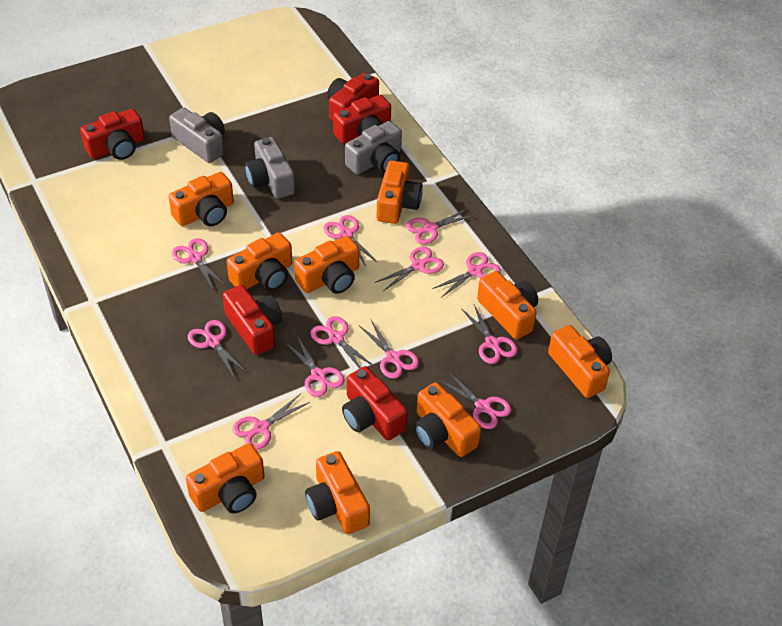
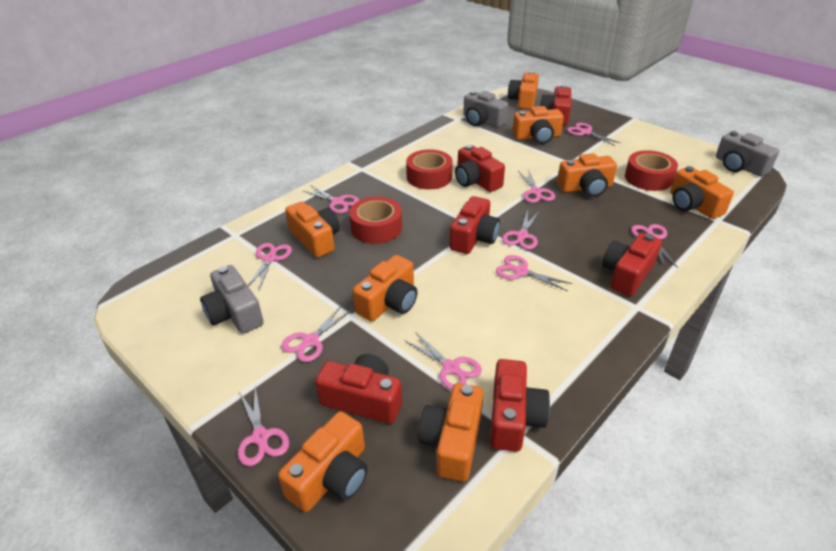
orange camera: 9 -> 8
pink scissors: 12 -> 10
red camera: 5 -> 6
red tape: 0 -> 3

